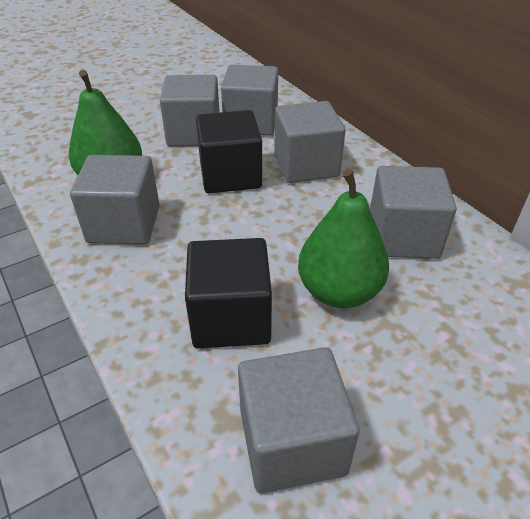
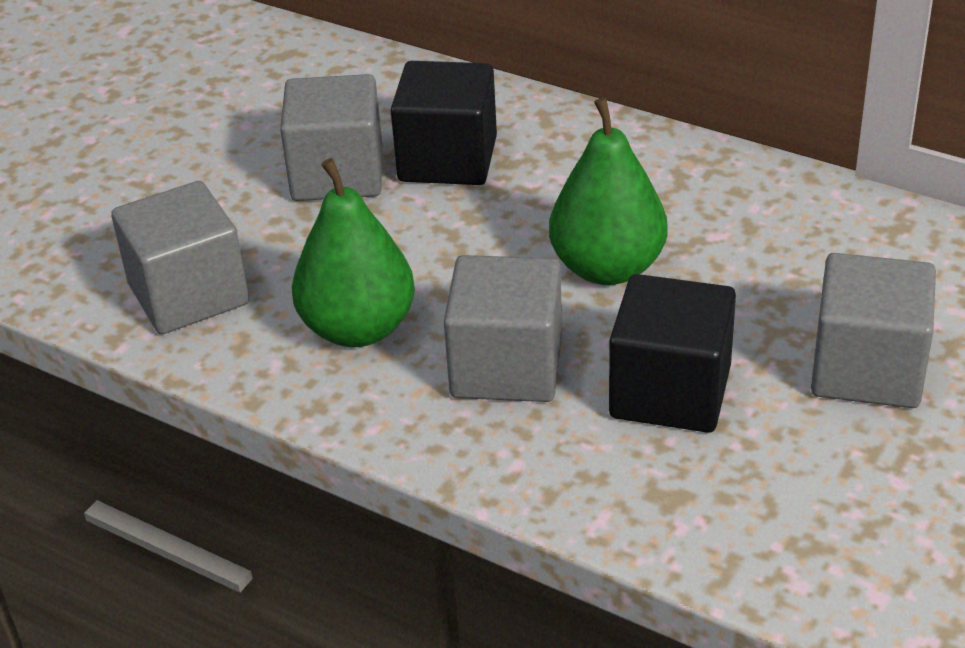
grey cube: 6 -> 4

